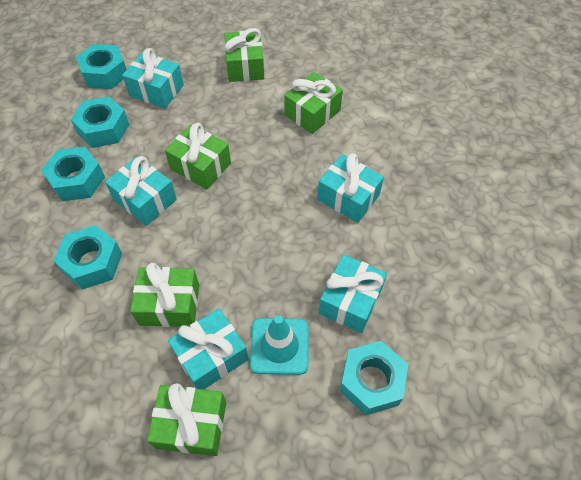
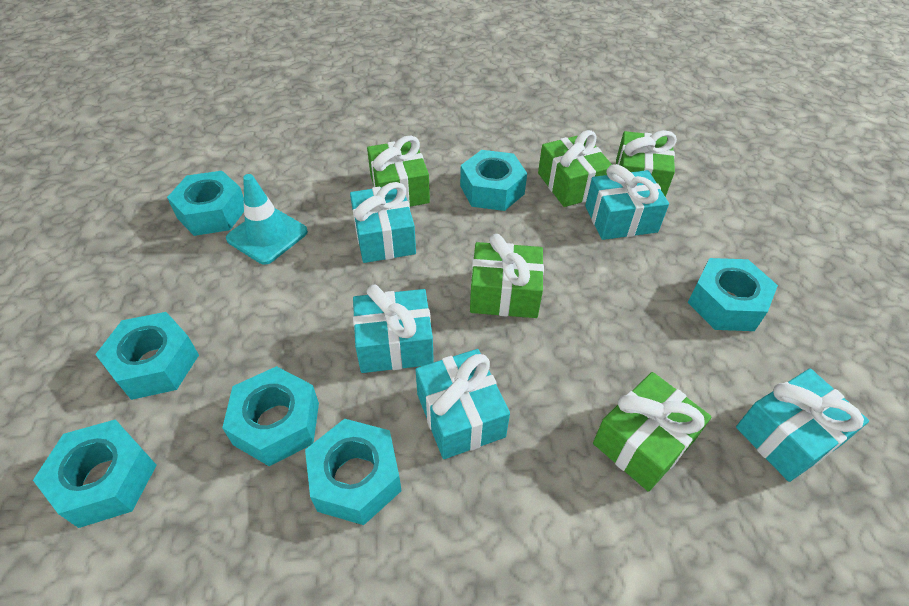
turquoise nut: 5 -> 7

